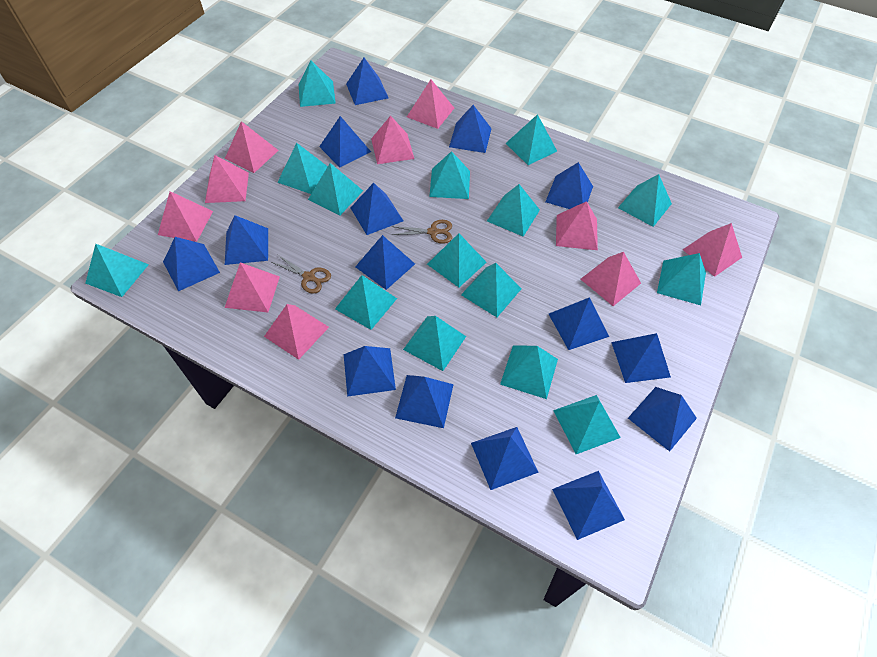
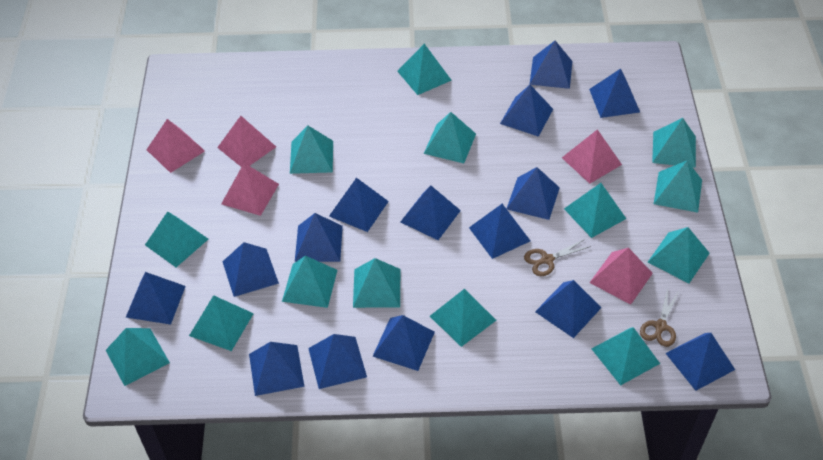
pink pyramid: 10 -> 5
turquoise pyramid: 15 -> 14

